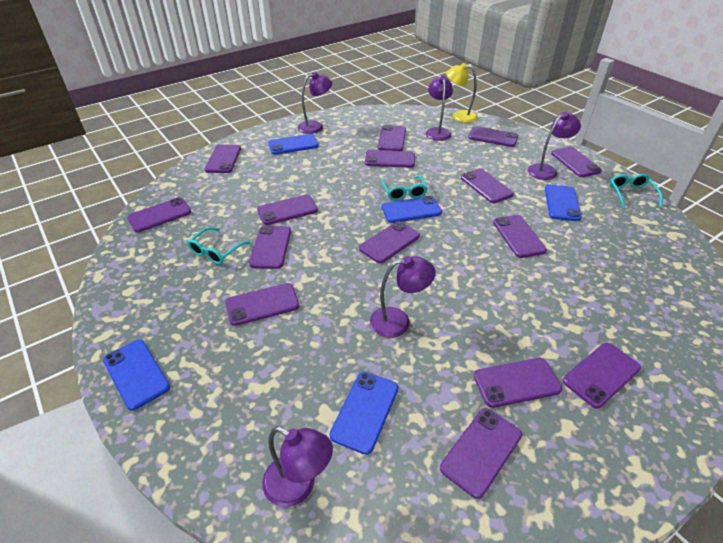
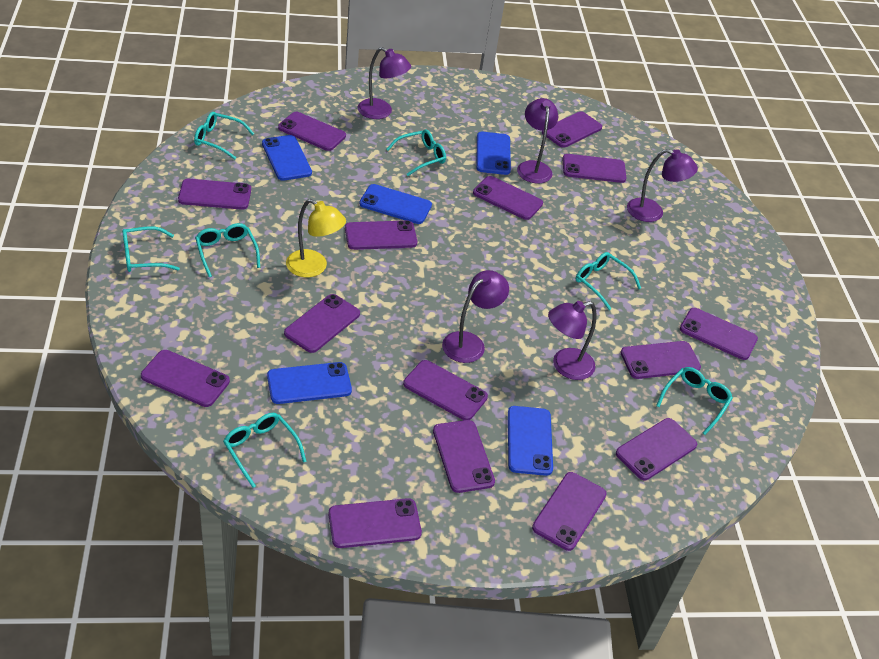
turquoise glasses: 3 -> 7

